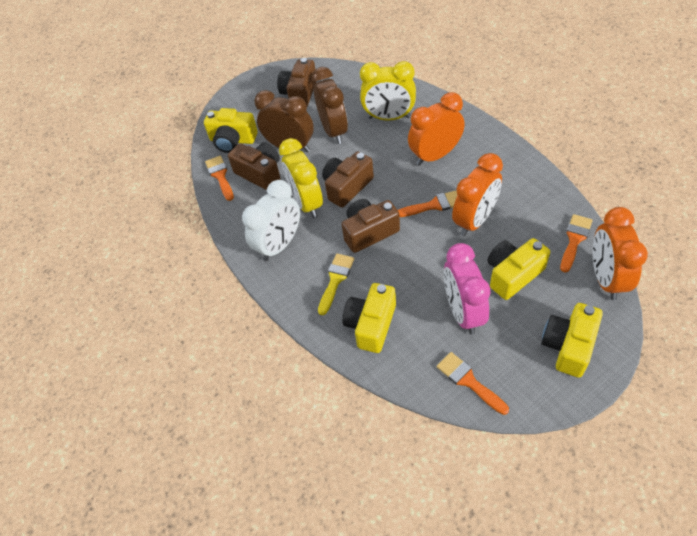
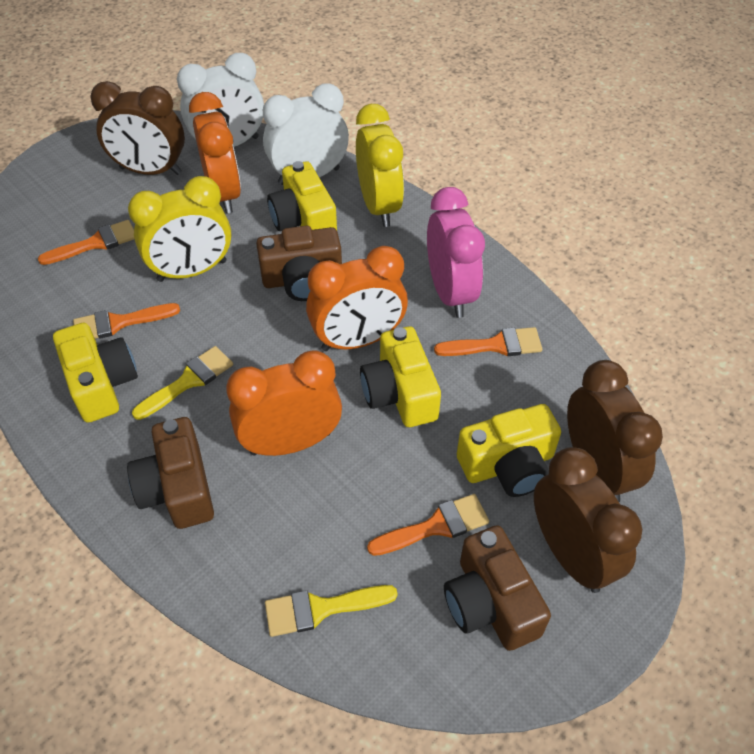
brown camera: 4 -> 3
brown clock: 2 -> 3
white clock: 1 -> 2
yellow brush: 1 -> 2

